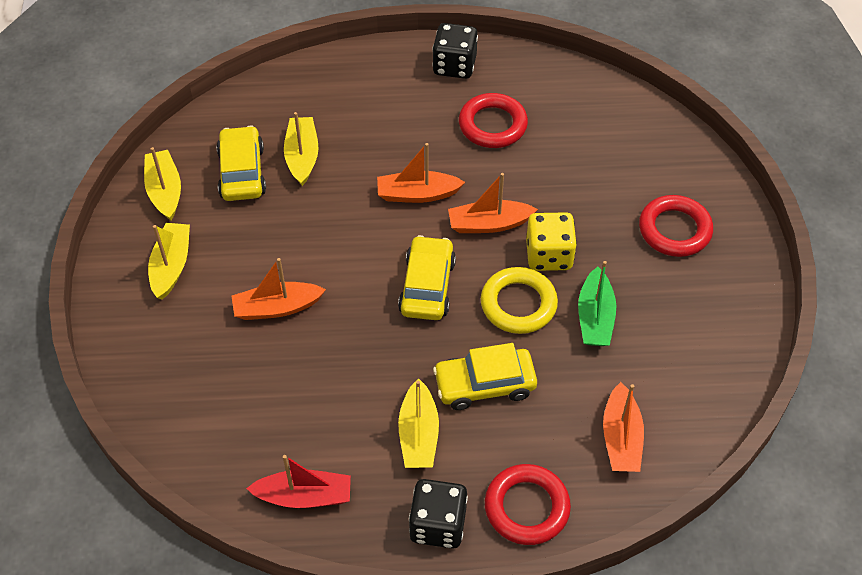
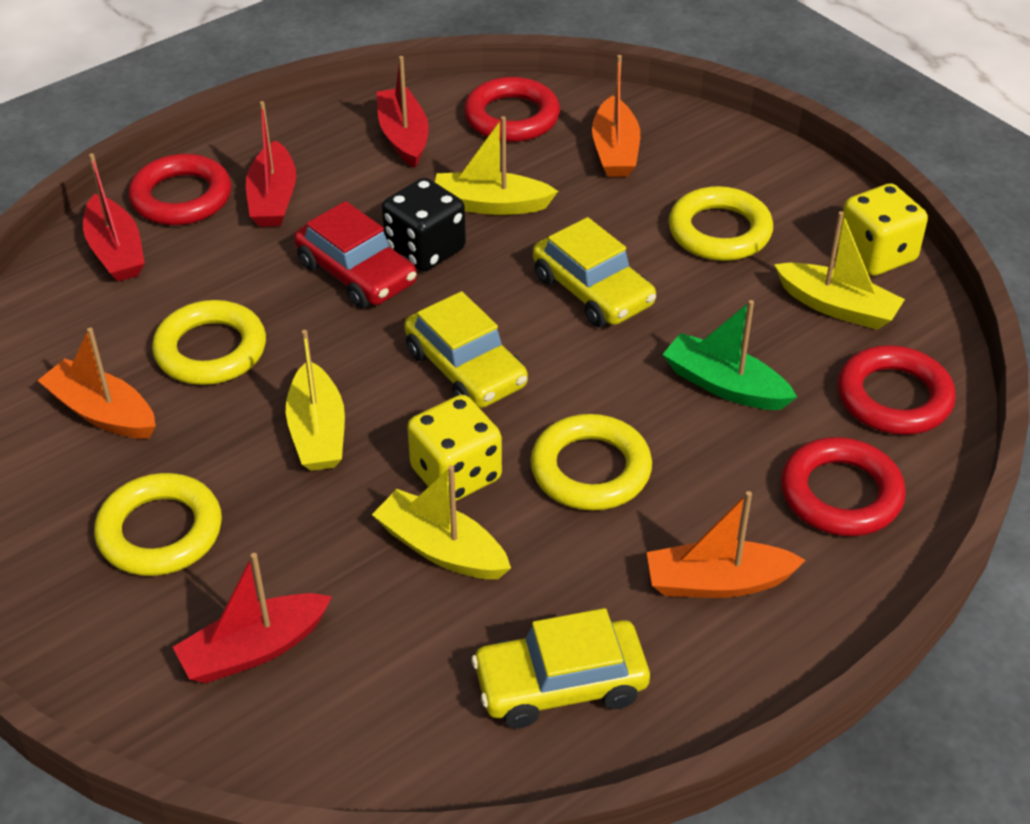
black dice: 2 -> 1
orange boat: 4 -> 3
red boat: 1 -> 4
red car: 0 -> 1
red ring: 3 -> 4
yellow dice: 1 -> 2
yellow ring: 1 -> 4

